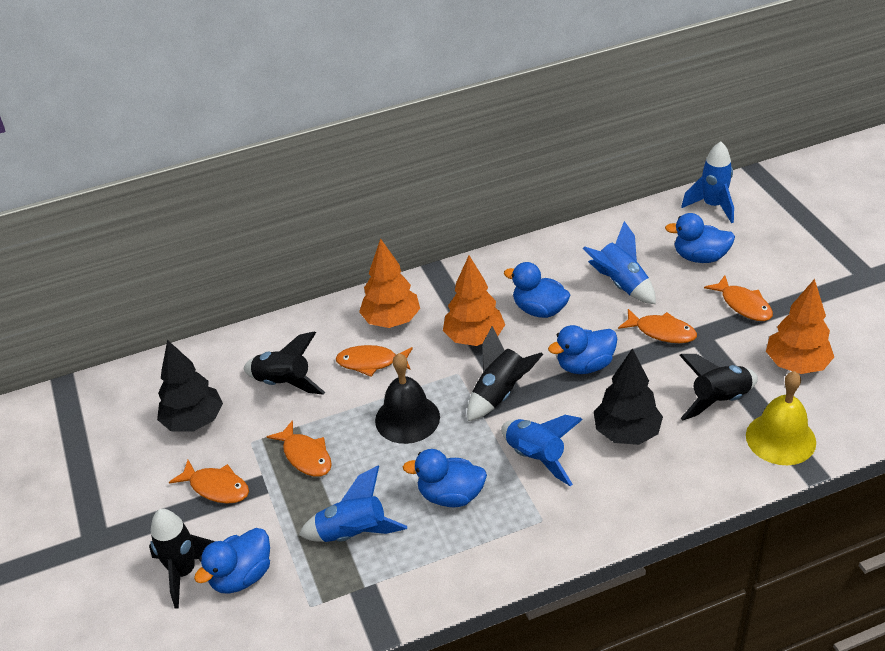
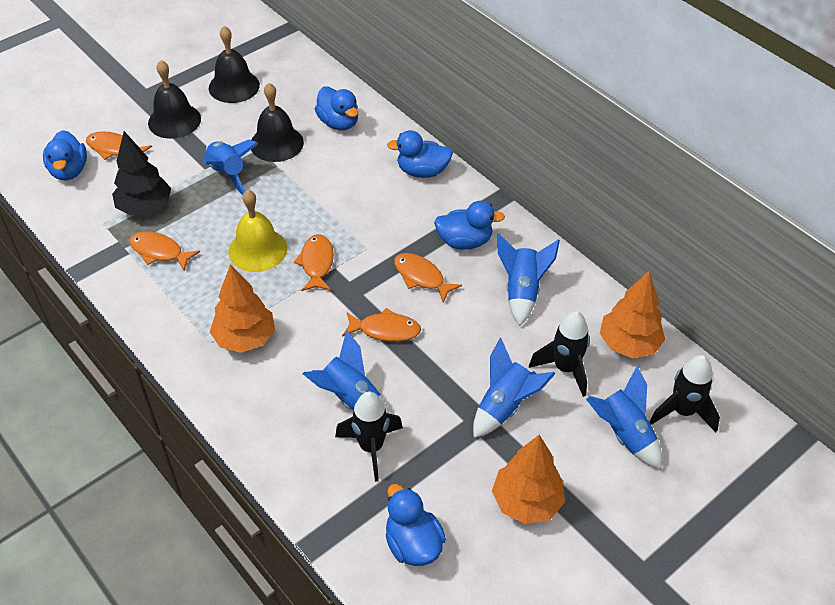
black bell: 1 -> 3
black rocket: 4 -> 3
black tree: 2 -> 1
blue rocket: 4 -> 5

